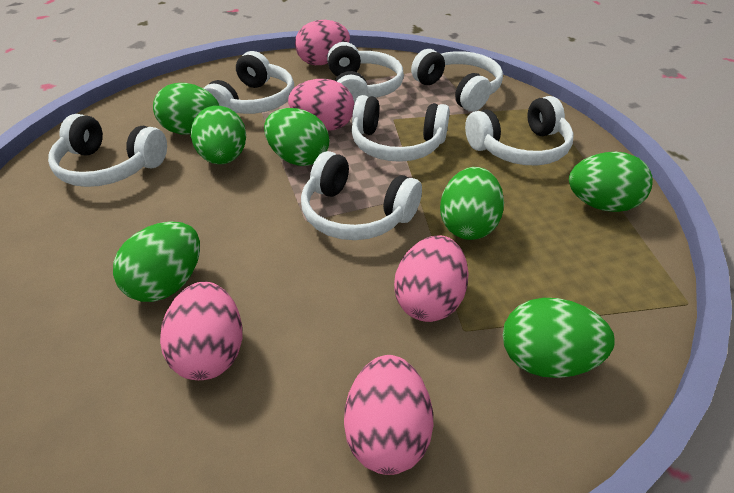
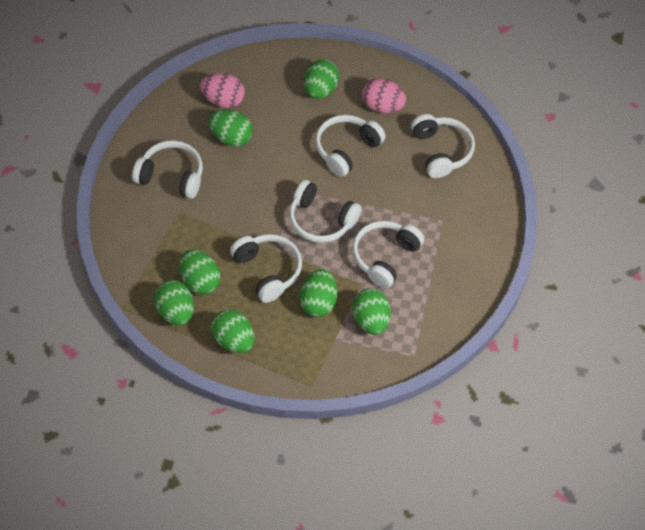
pink egg: 5 -> 2
white headphones: 7 -> 6

